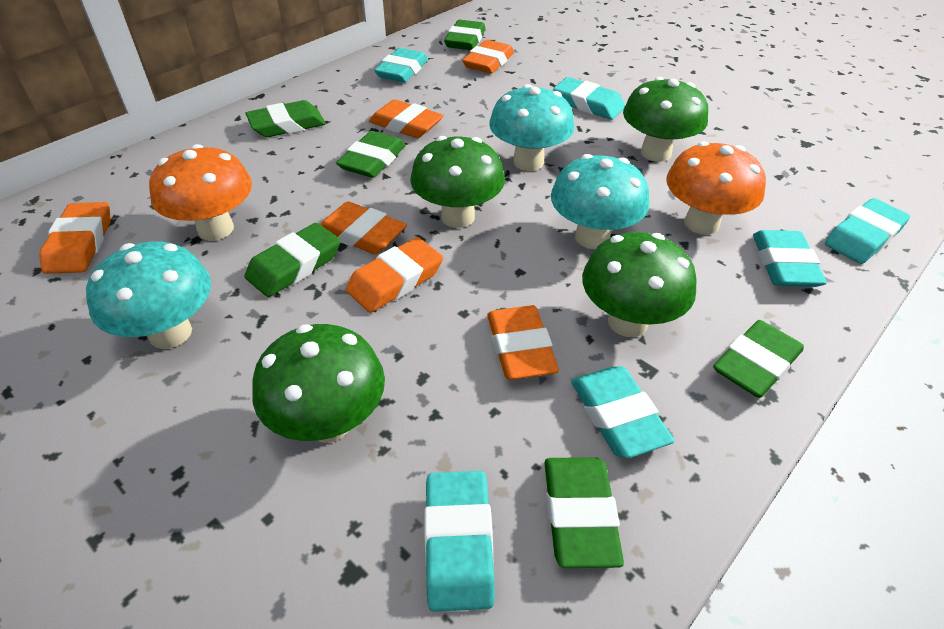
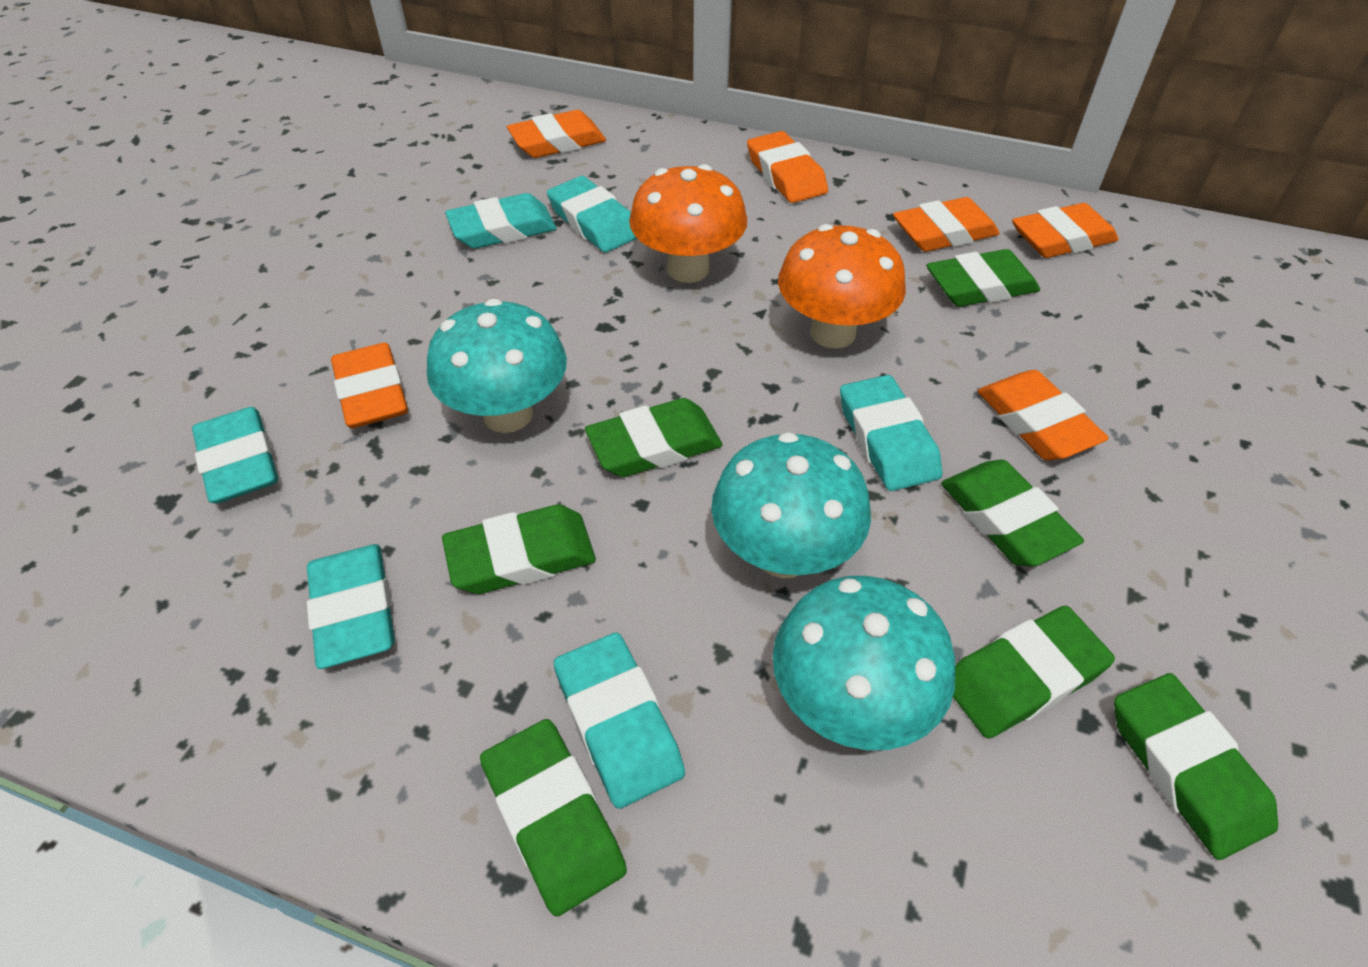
green eraser: 6 -> 7
green mushroom: 4 -> 0

